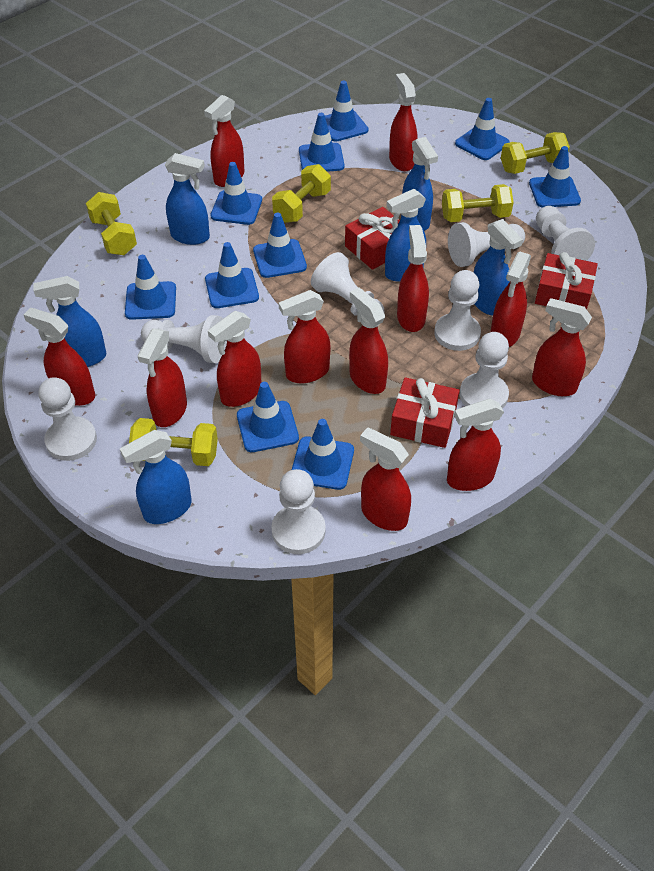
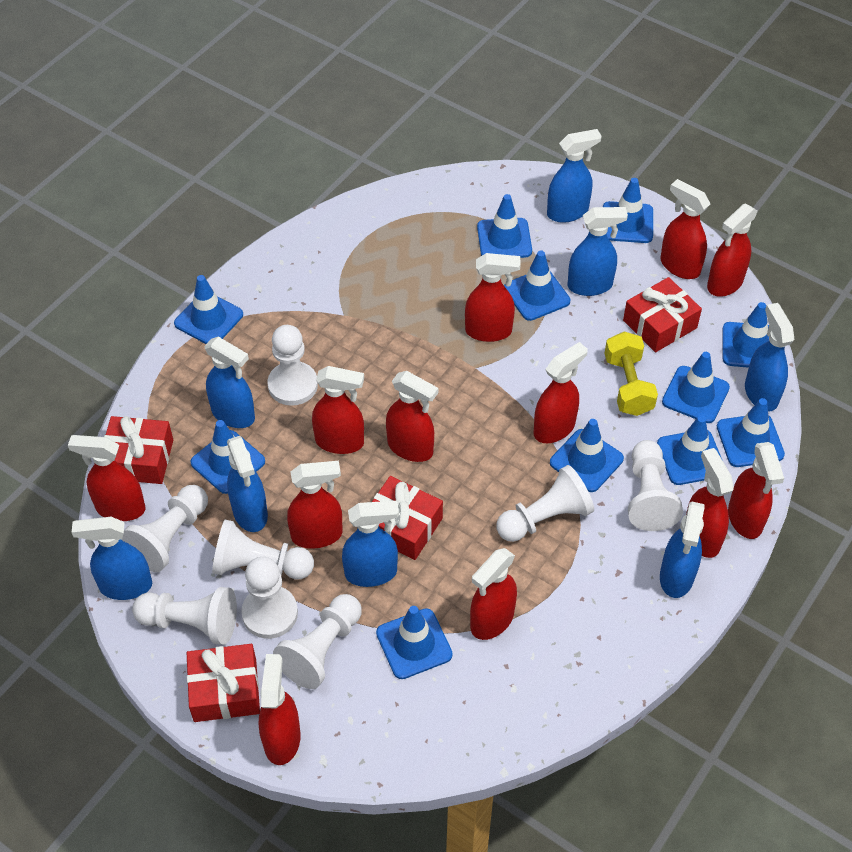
blue spray bottle: 6 -> 8
blue traffic cone: 10 -> 11
red gift: 3 -> 4
yellow dumbbell: 5 -> 1

